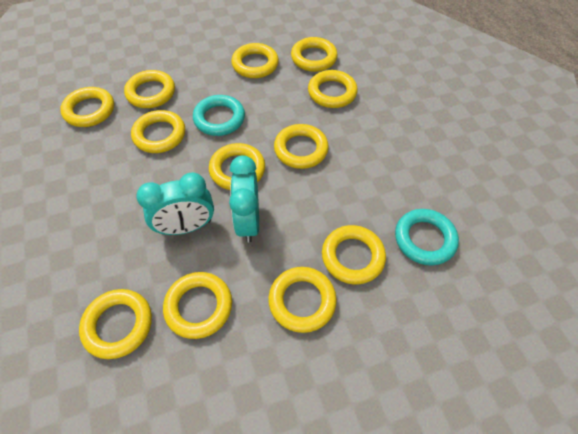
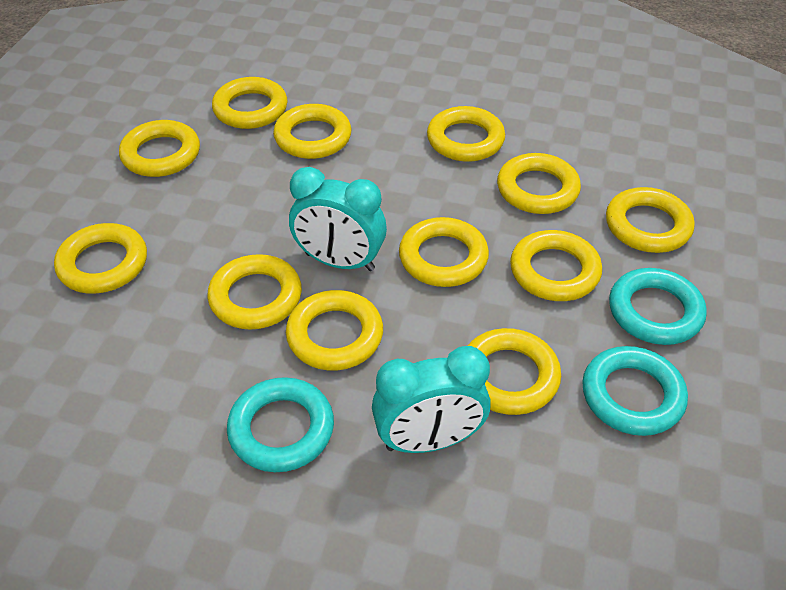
turquoise ring: 2 -> 3

